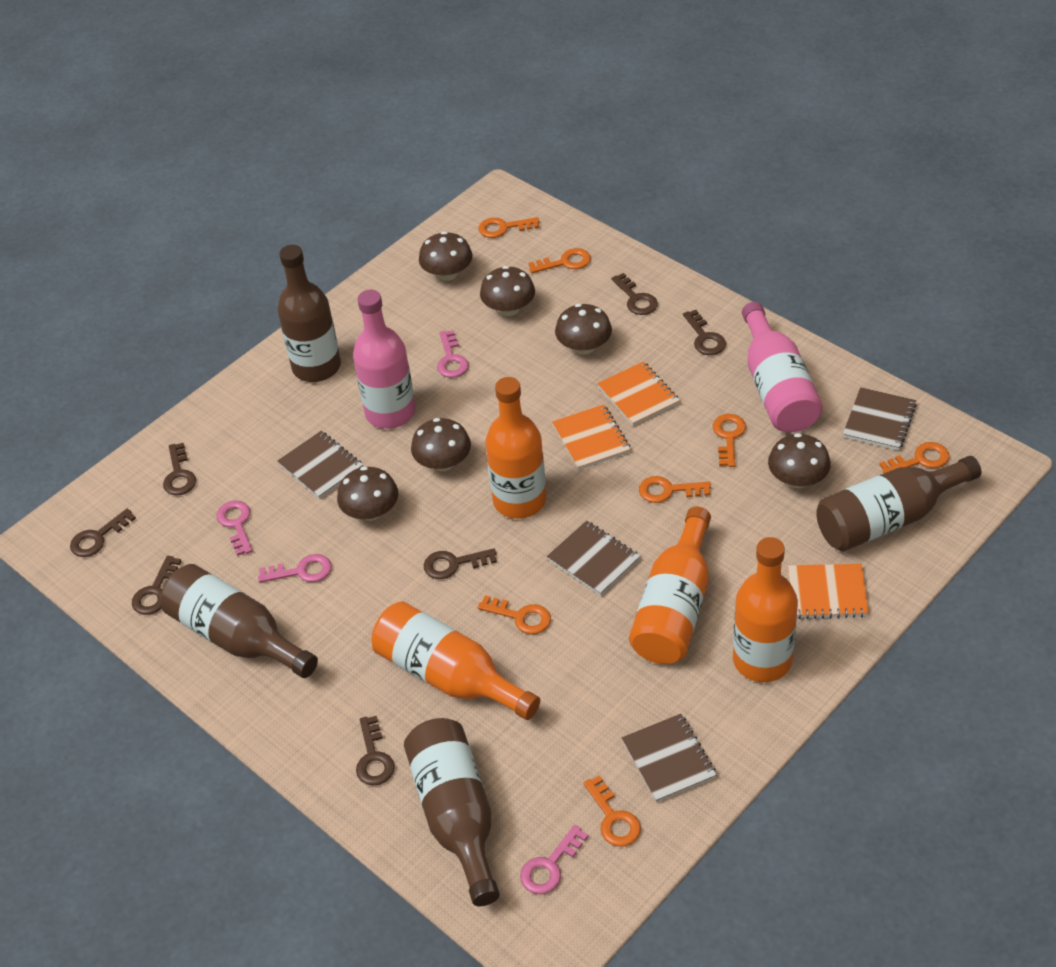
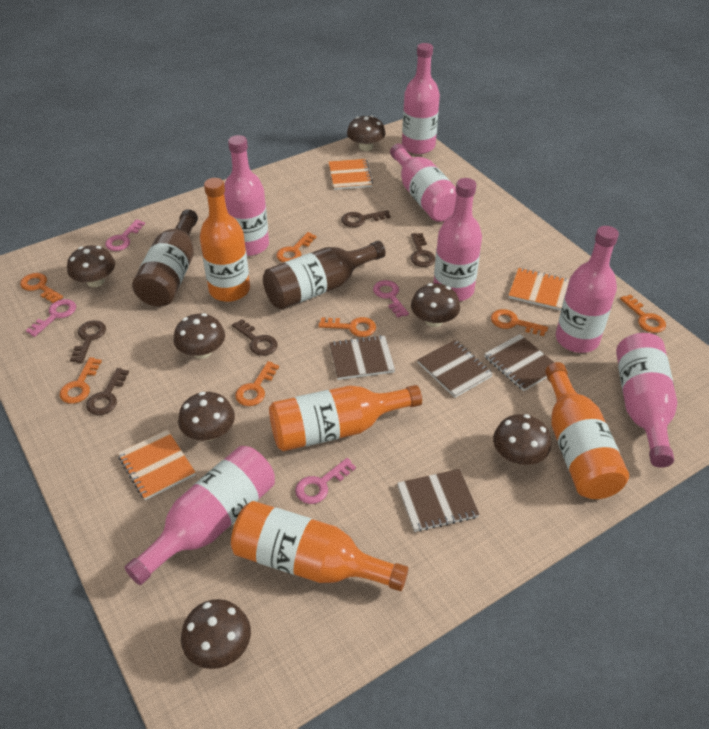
brown bottle: 4 -> 2
brown key: 7 -> 5
brown mushroom: 6 -> 7
pink bottle: 2 -> 7

